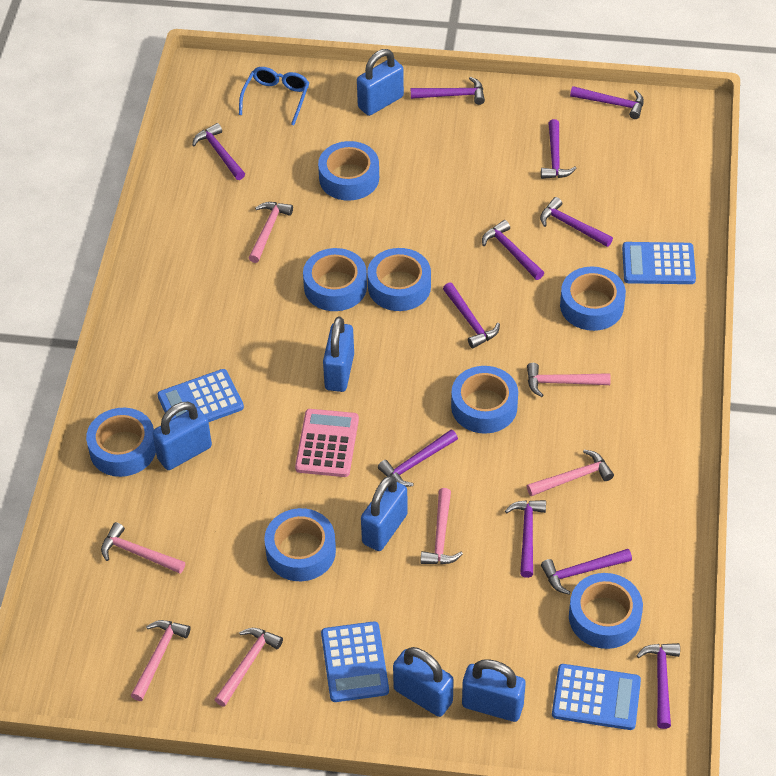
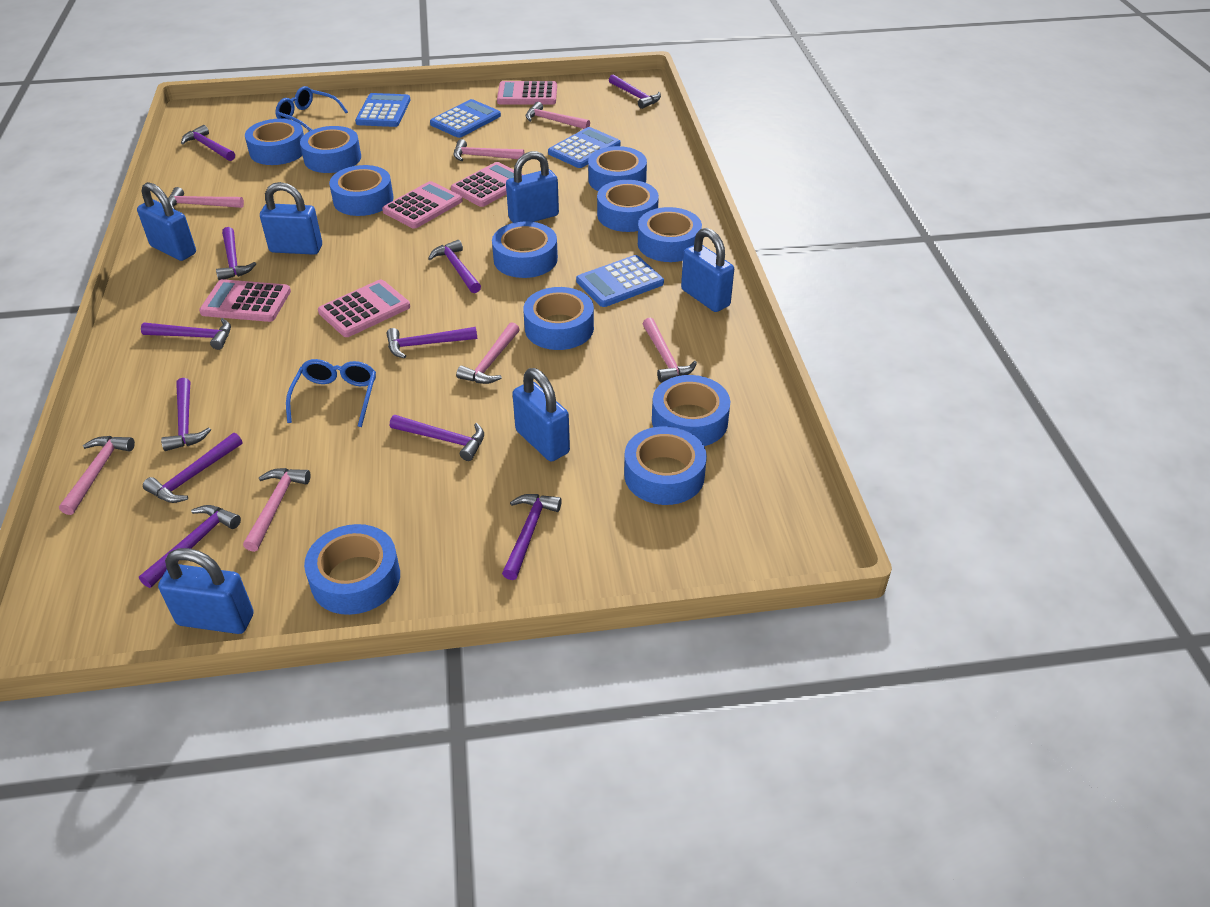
blue glasses: 1 -> 2
blue tape: 8 -> 11
pink calculator: 1 -> 5

